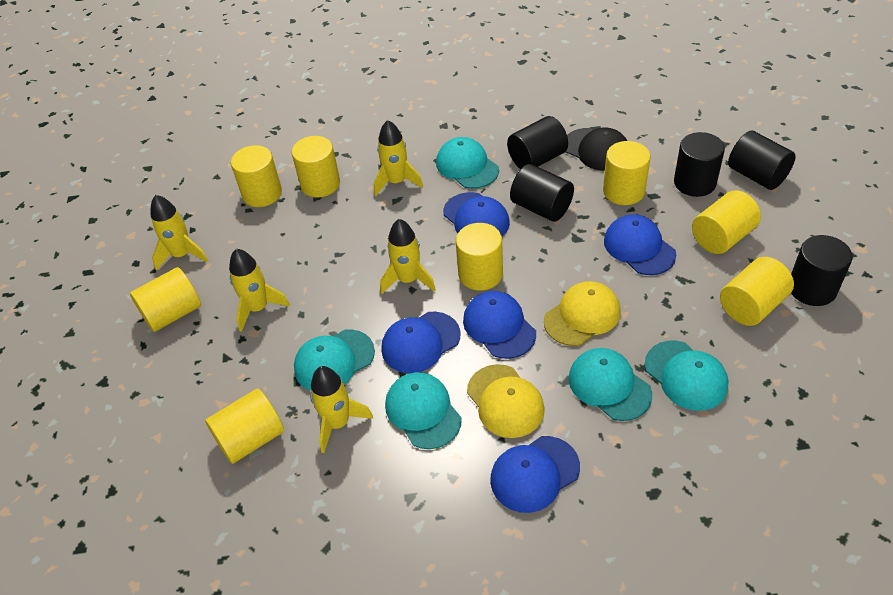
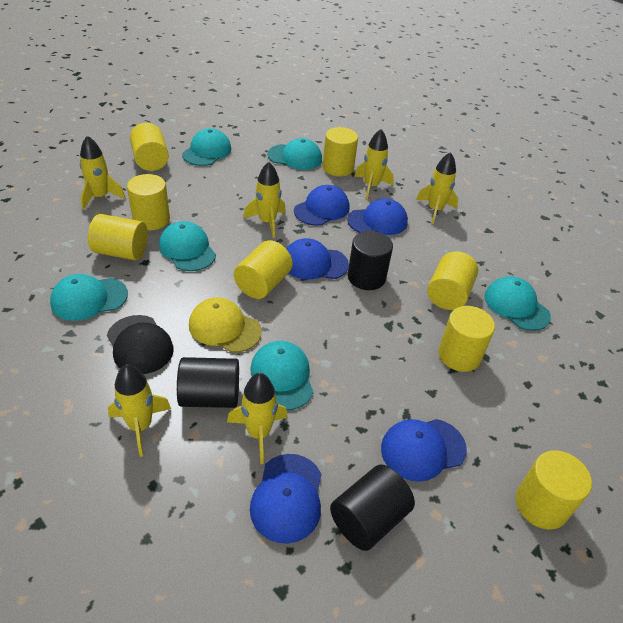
black cylinder: 5 -> 3
turquoise cap: 5 -> 6
yellow cap: 2 -> 1
yellow rocket: 5 -> 6

